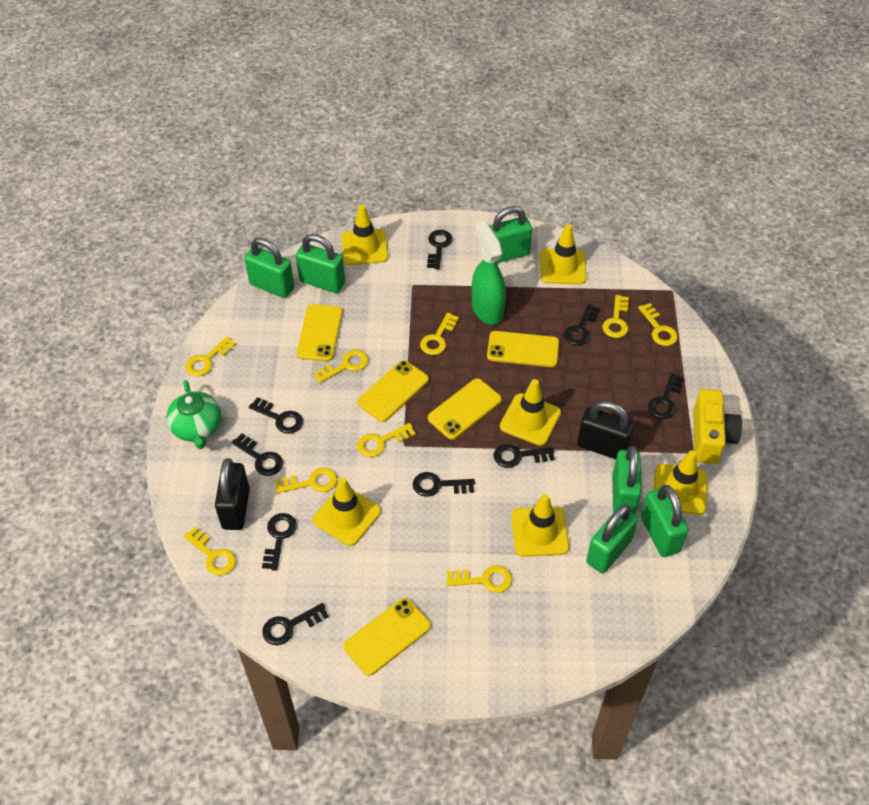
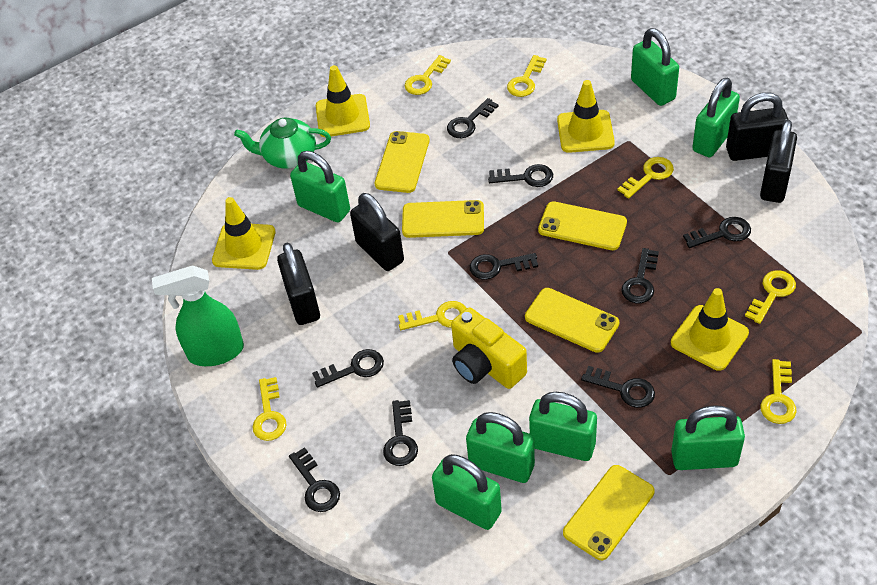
black padlock: 2 -> 4
green padlock: 6 -> 7
yellow key: 9 -> 7
yellow traffic cone: 6 -> 4

